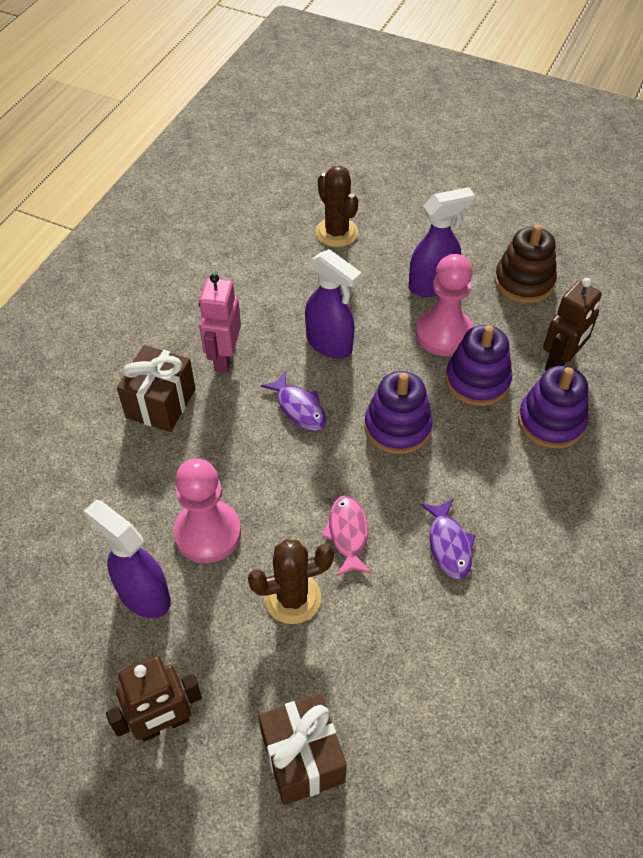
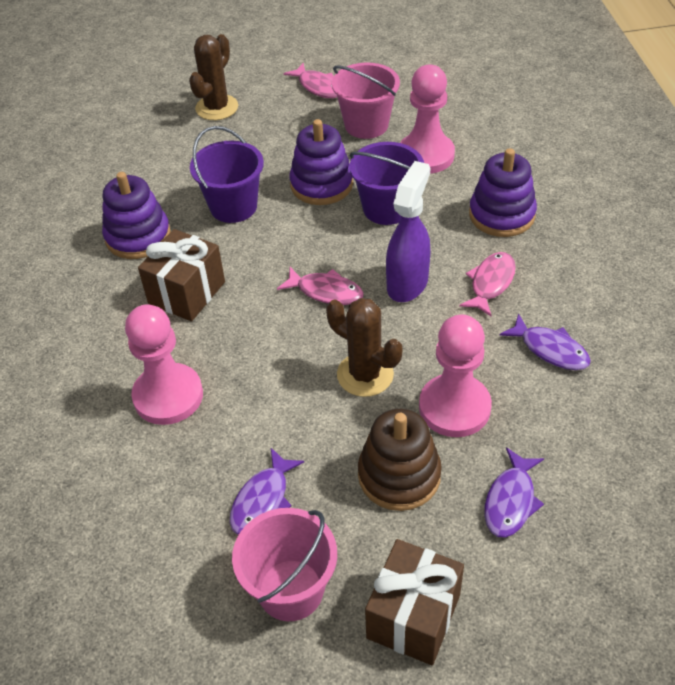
brown robot: 2 -> 0
pink bucket: 0 -> 2
pink fish: 1 -> 3
pink pawn: 2 -> 3
pink robot: 1 -> 0
purple bucket: 0 -> 2
purple fish: 2 -> 3
purple spray bottle: 3 -> 1

